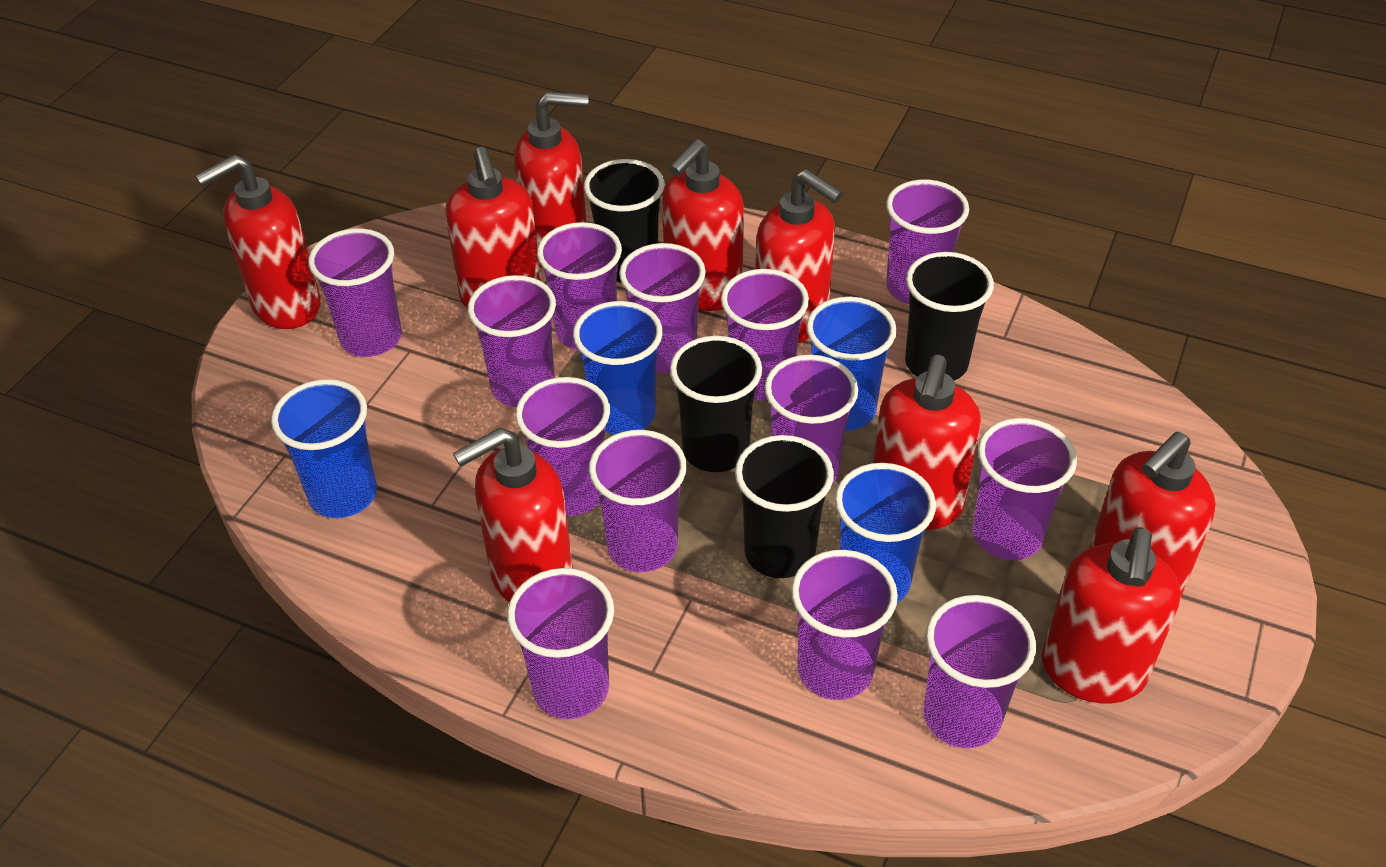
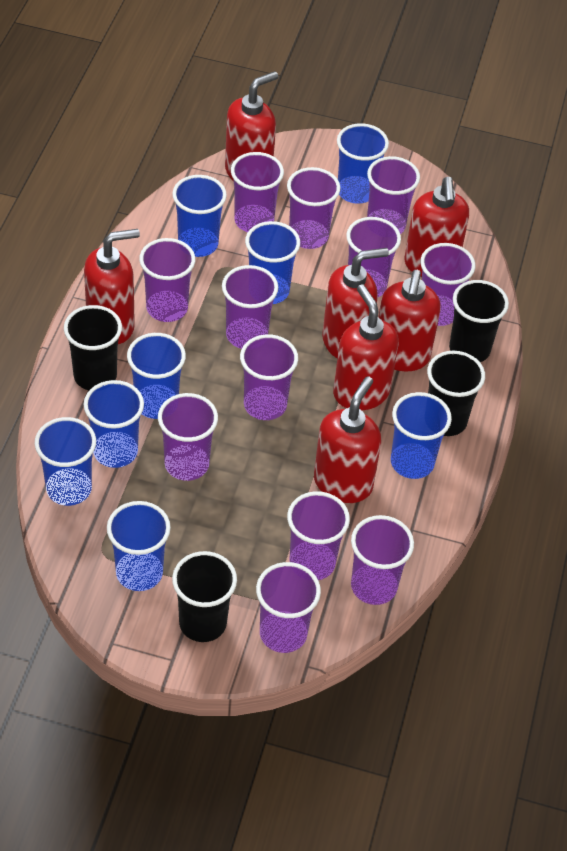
blue cup: 4 -> 8
purple cup: 13 -> 12
red soap dispenser: 9 -> 7

